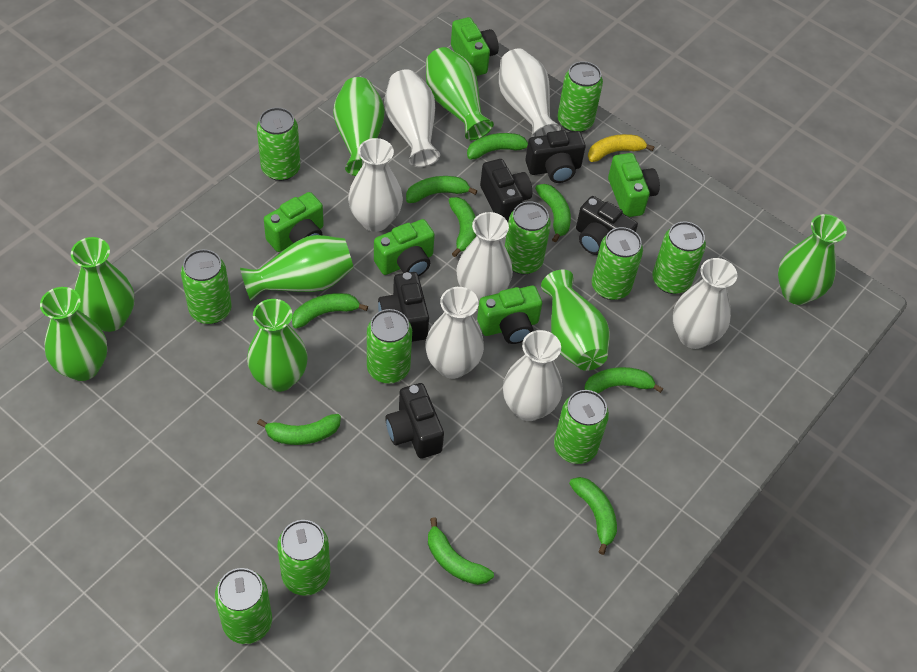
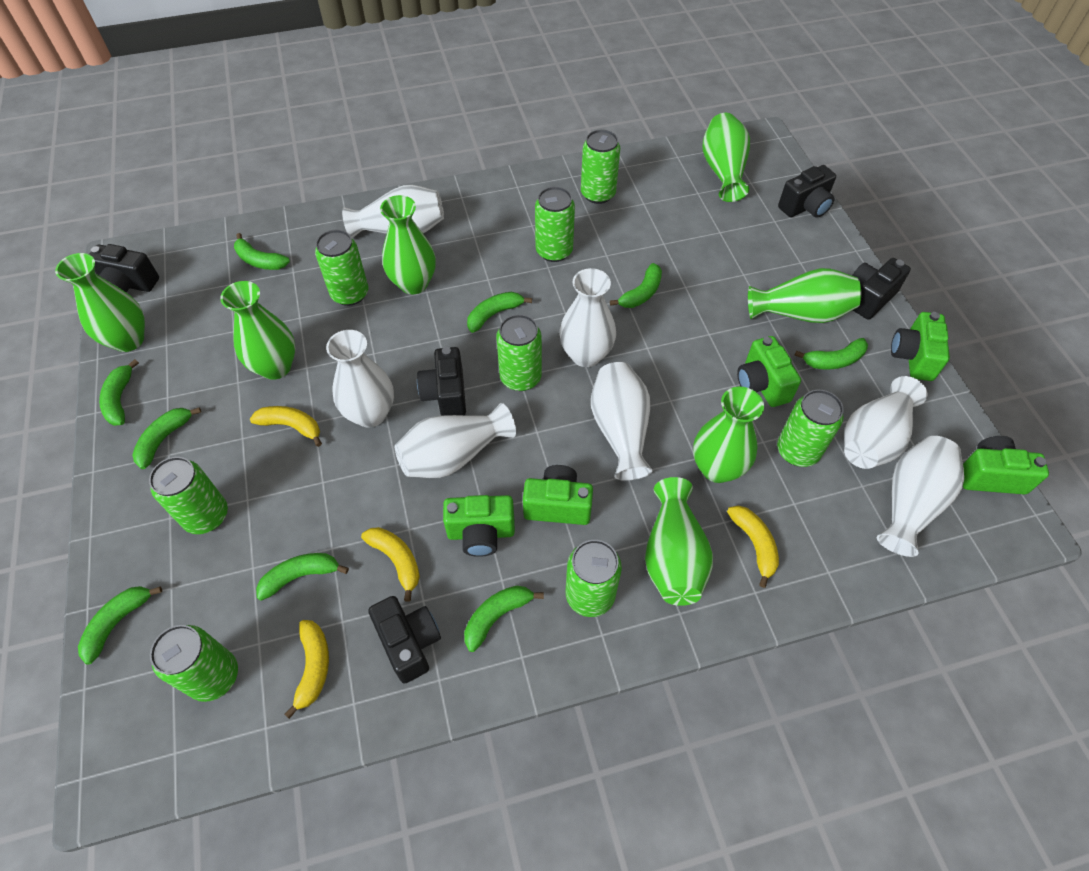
green can: 10 -> 8
green vase: 8 -> 7
yellow banana: 1 -> 4

